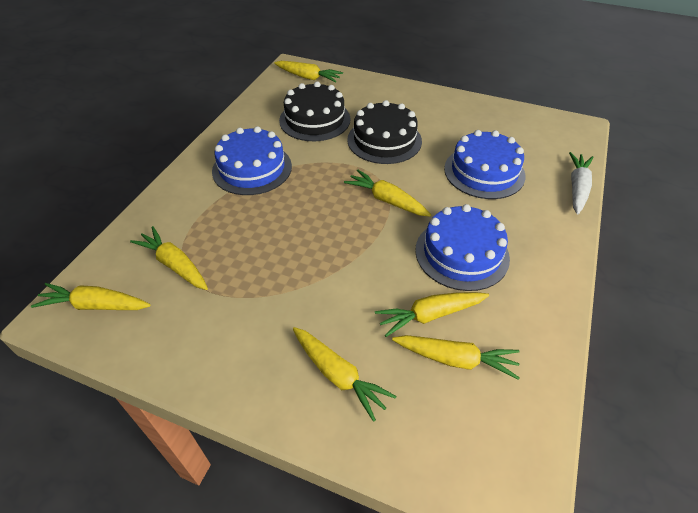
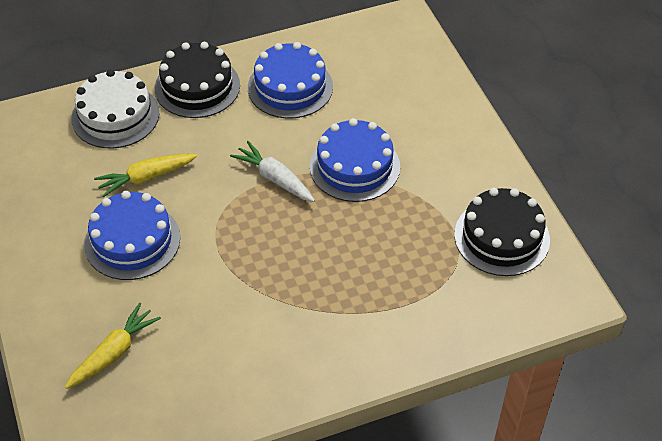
white cake: 0 -> 1
yellow carrot: 7 -> 2

